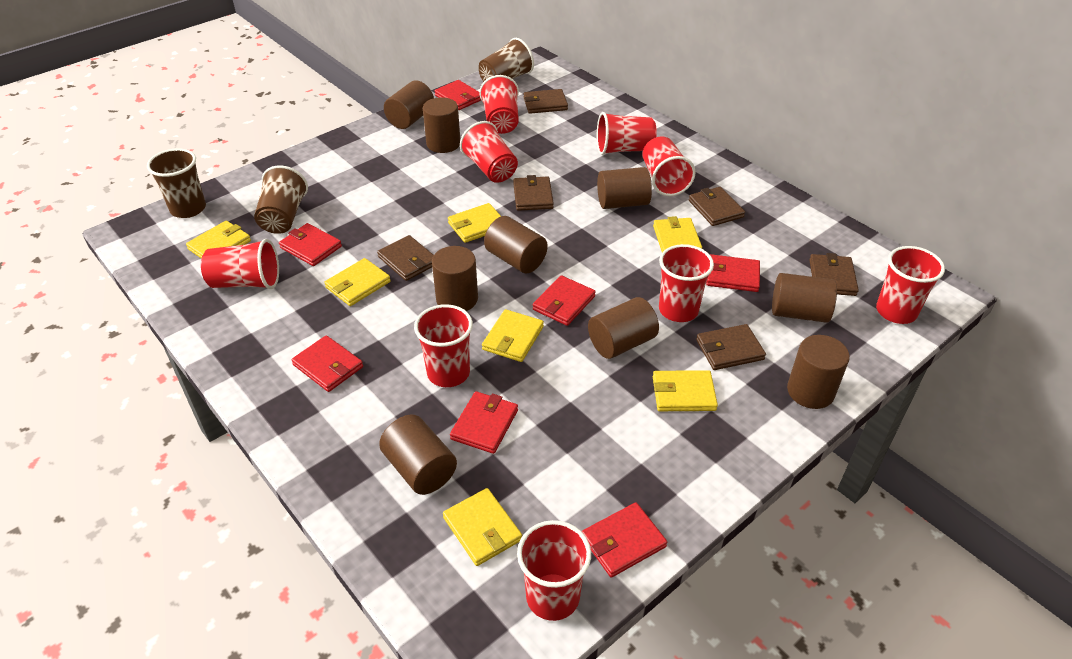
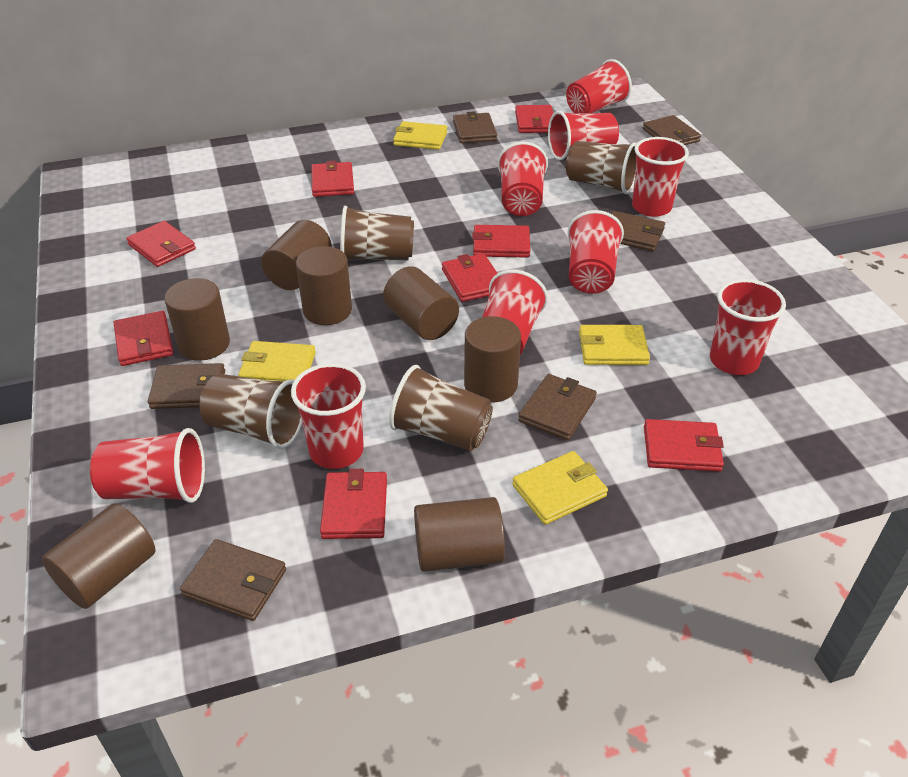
brown cup: 3 -> 4
brown cylinder: 9 -> 7
red wallet: 7 -> 8
yellow wallet: 7 -> 4

